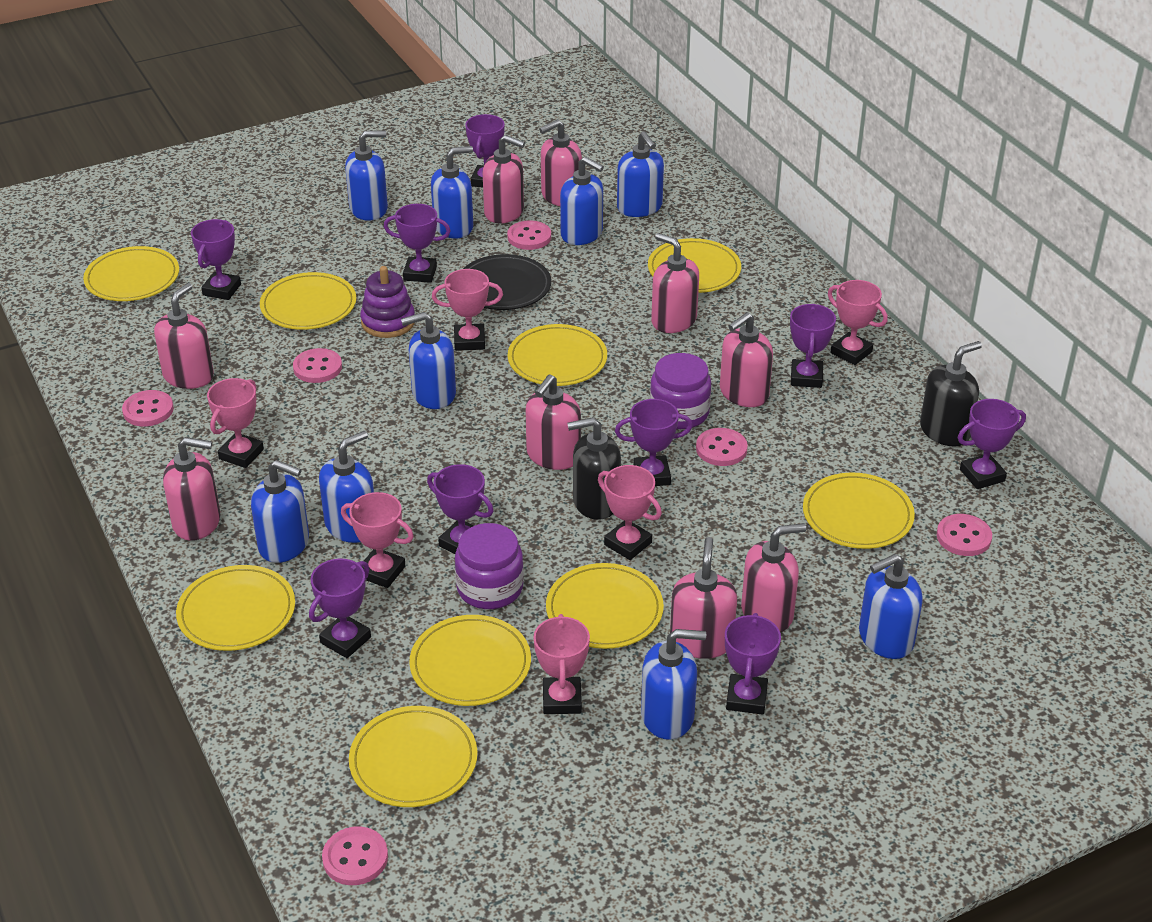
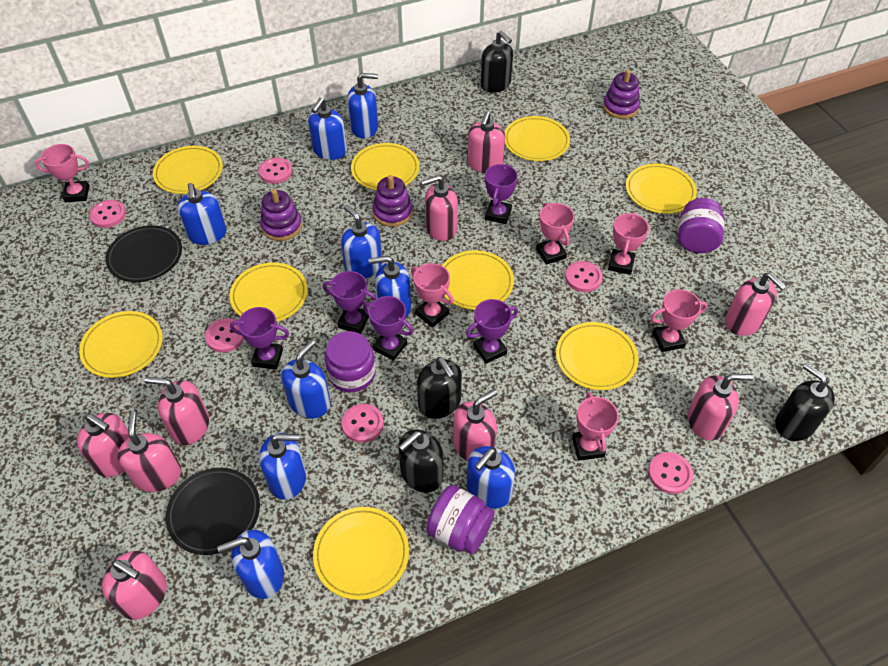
black plate: 1 -> 2
black soap dispenser: 2 -> 4
purple jar: 2 -> 3
purple stacking toy: 1 -> 3
purple trophy: 9 -> 5

